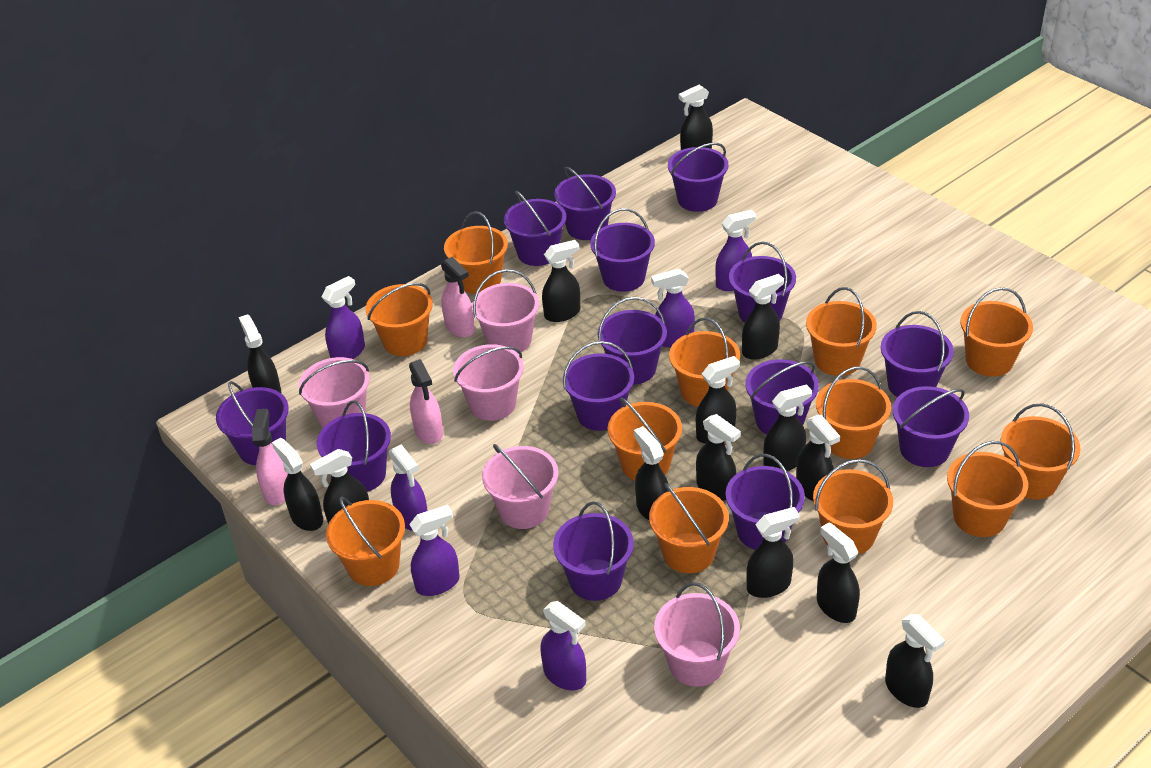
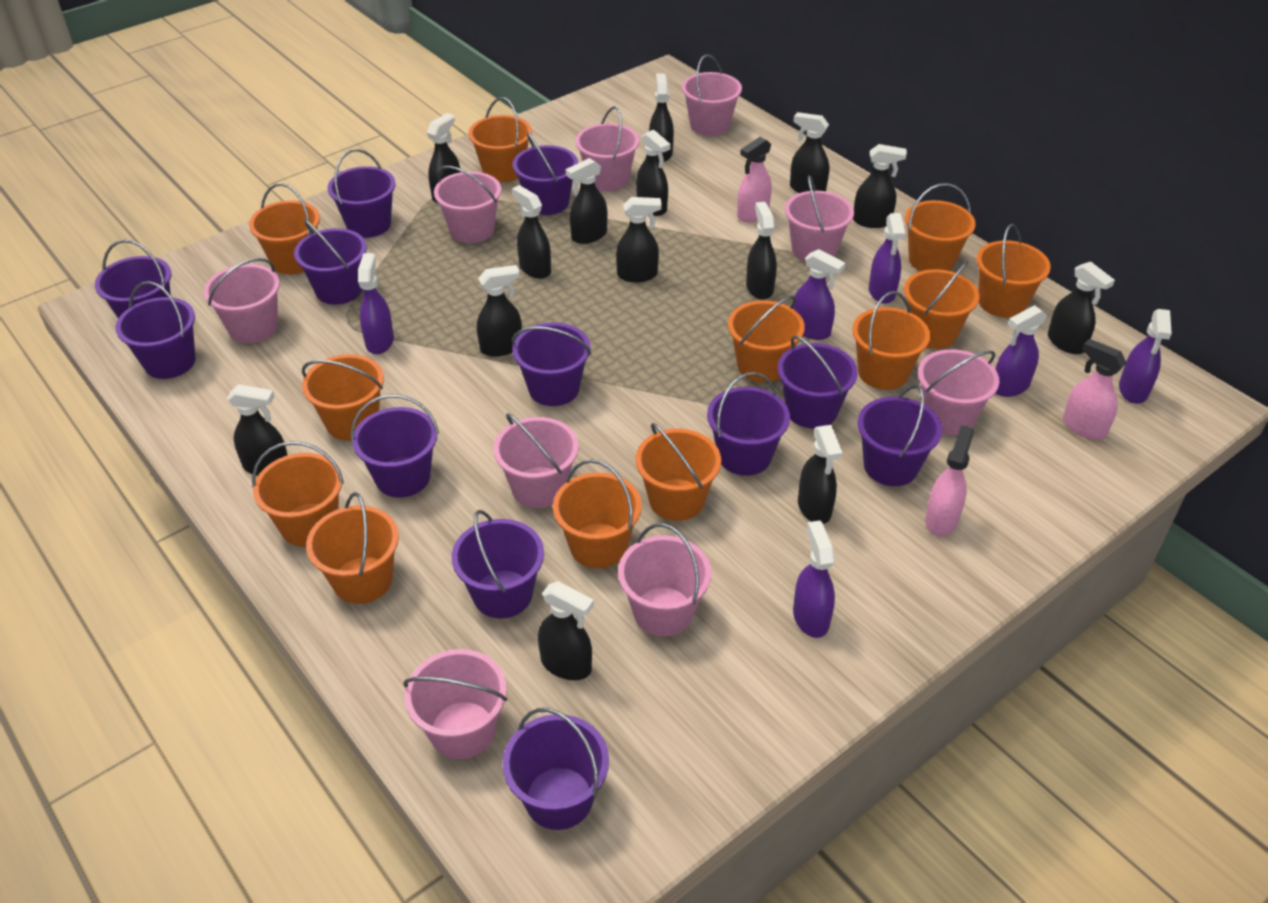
pink bucket: 5 -> 9
purple bucket: 14 -> 12

